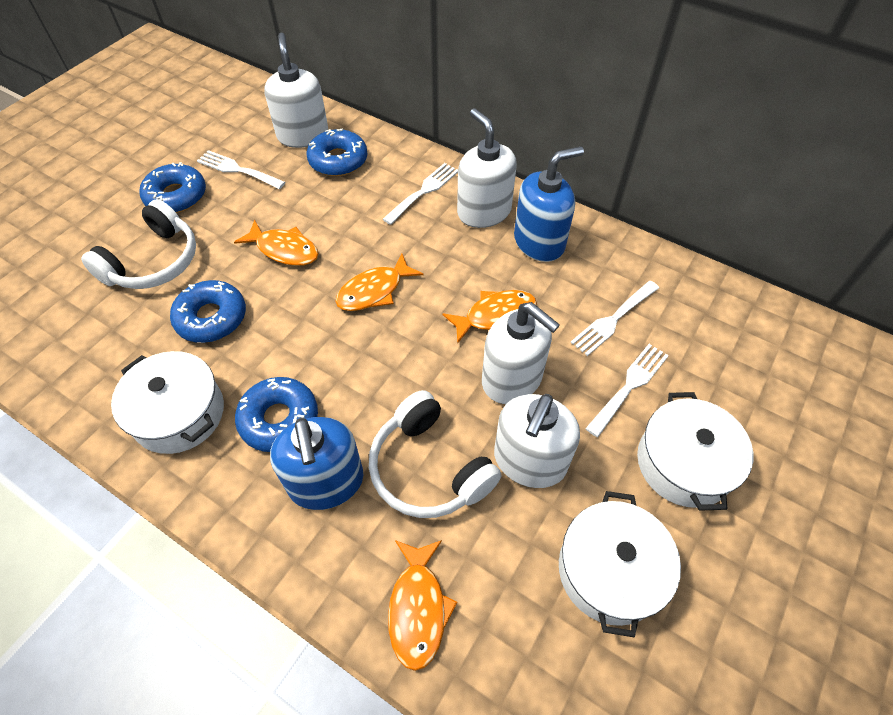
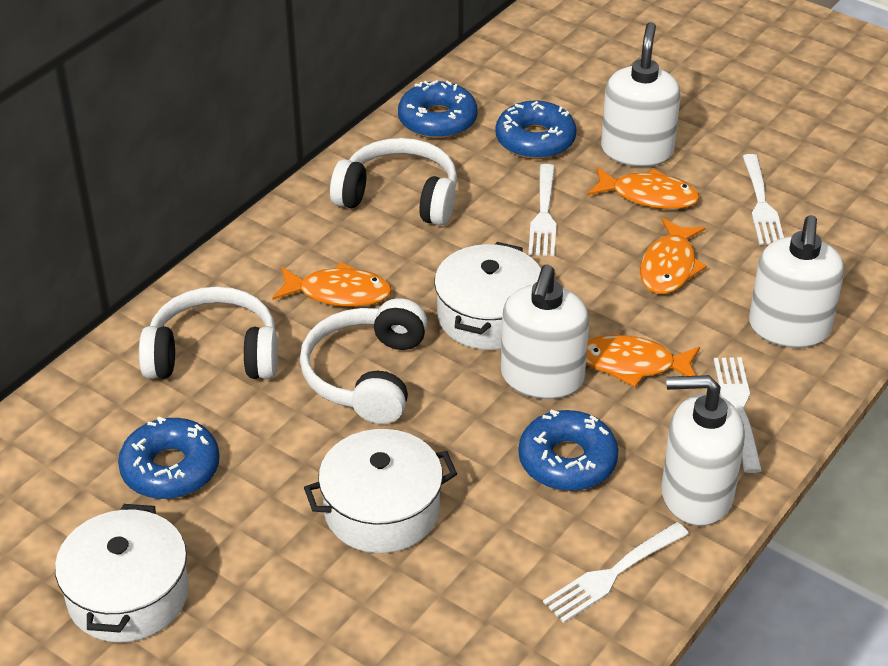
blue soap dispenser: 2 -> 0
white headphones: 2 -> 3

